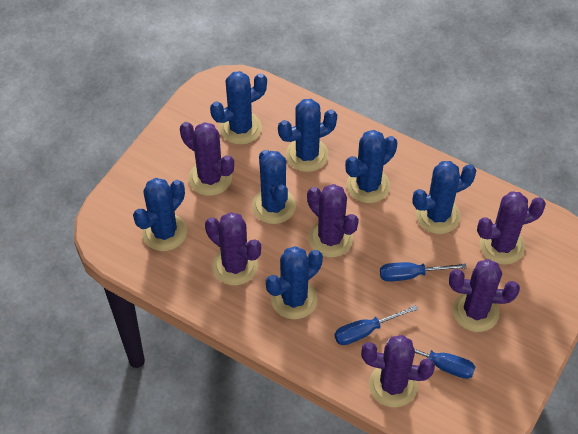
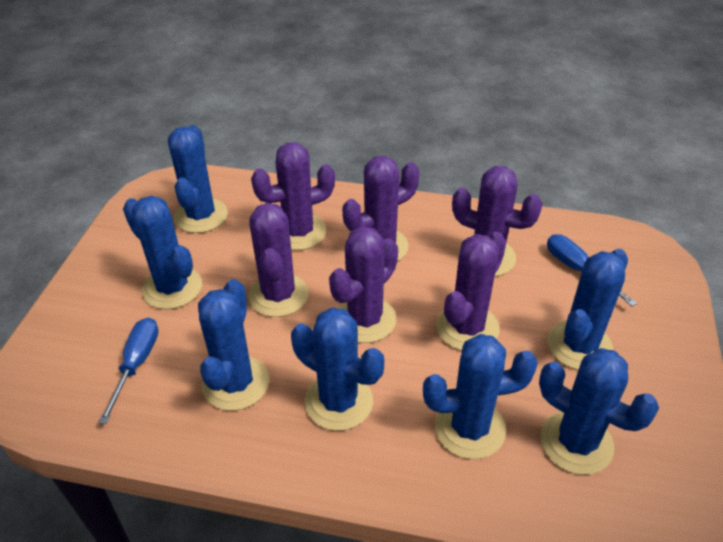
blue screwdriver: 3 -> 2

